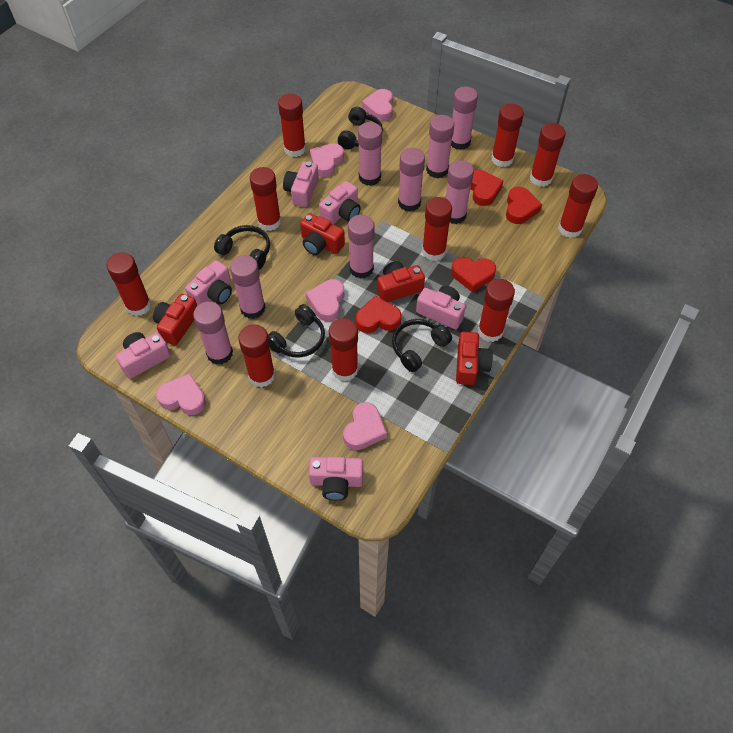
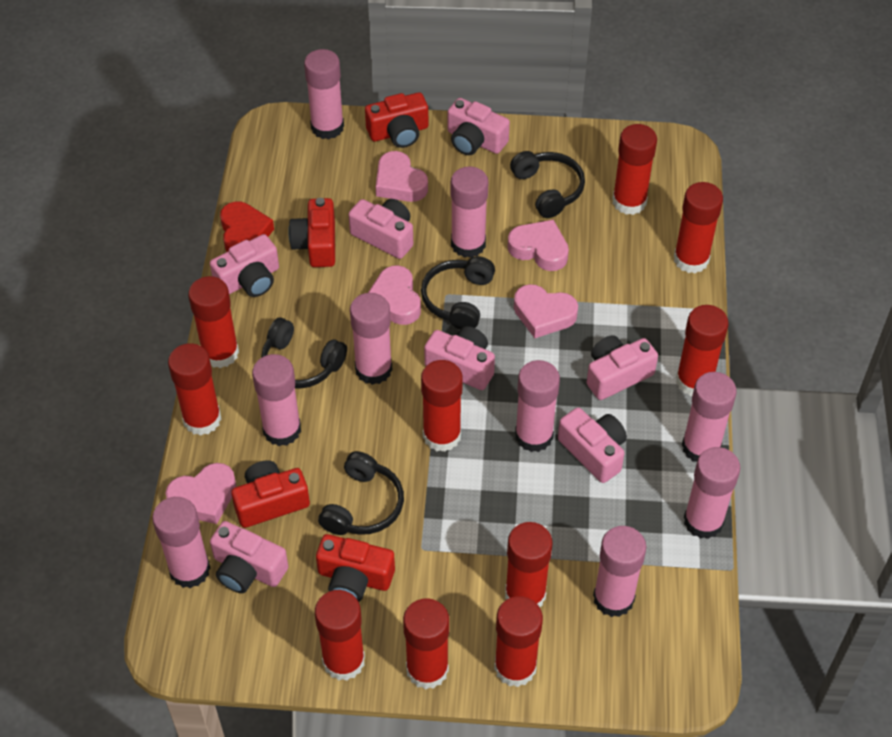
pink camera: 6 -> 7
pink glue stick: 8 -> 9
red heart: 4 -> 1

